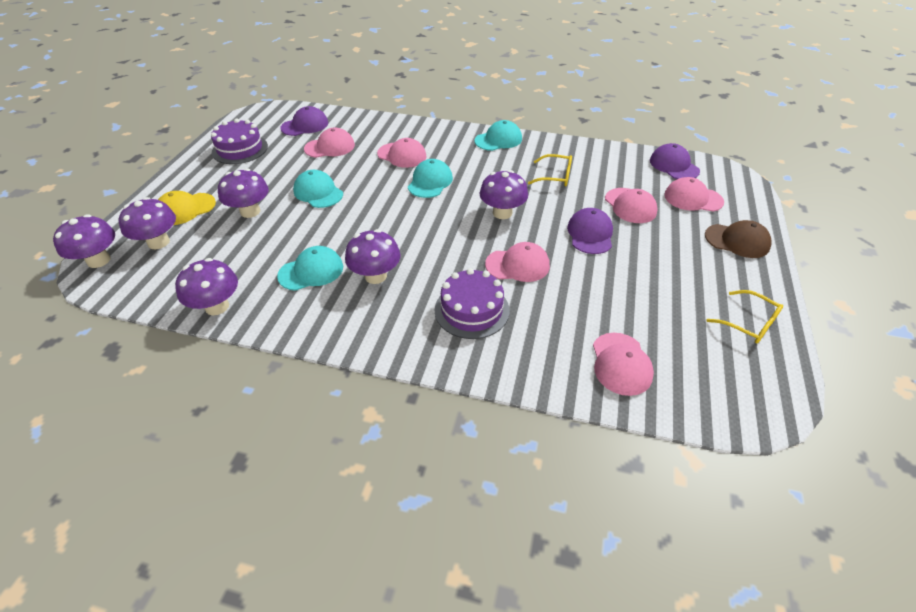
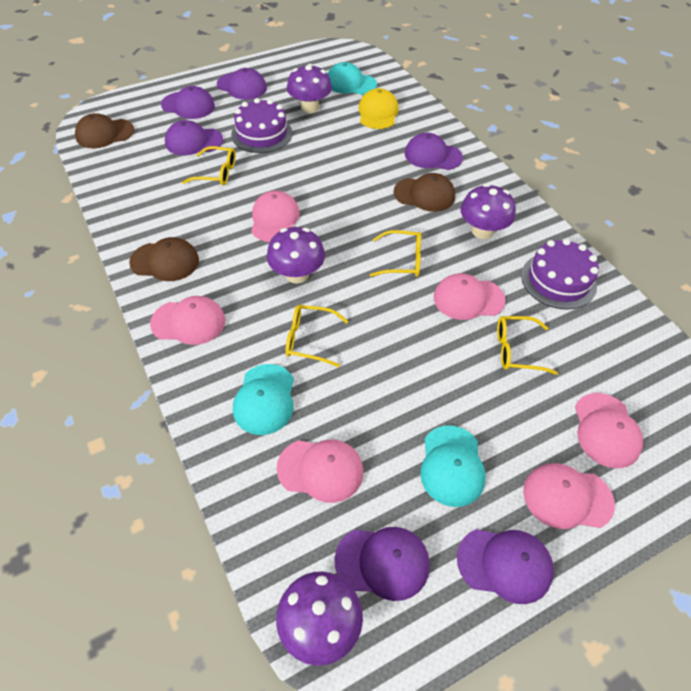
brown cap: 1 -> 3
purple cap: 3 -> 6
purple mushroom: 6 -> 4
turquoise cap: 4 -> 3
yellow glasses: 2 -> 4

